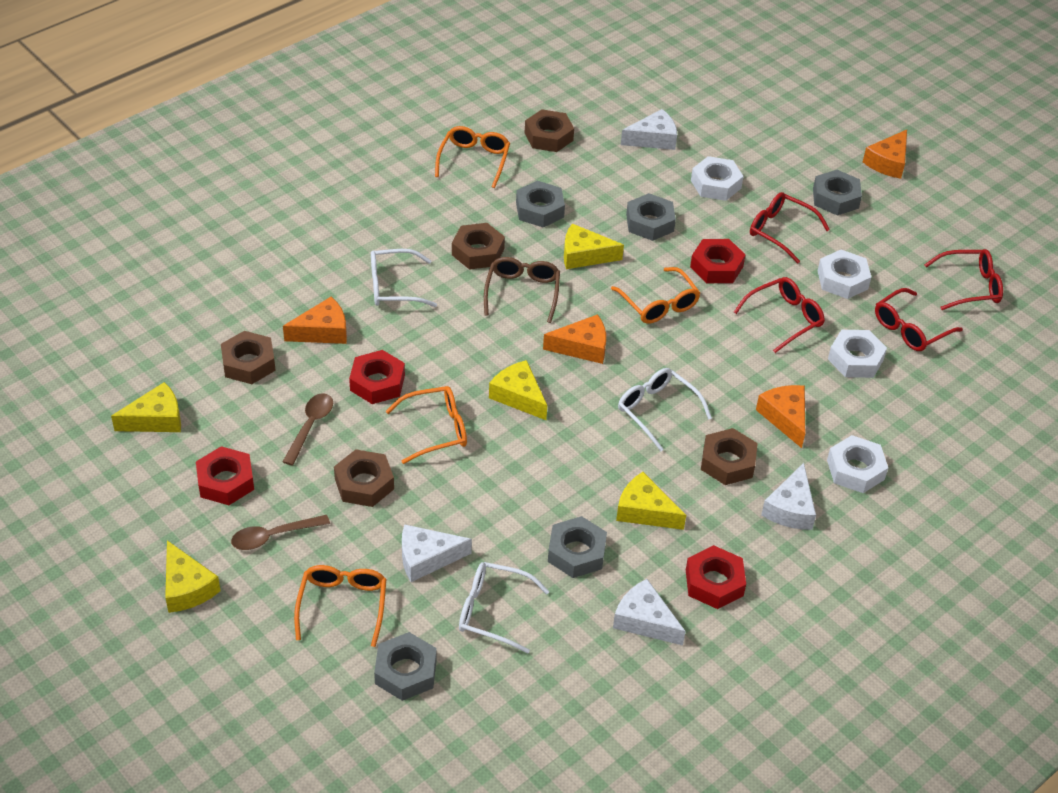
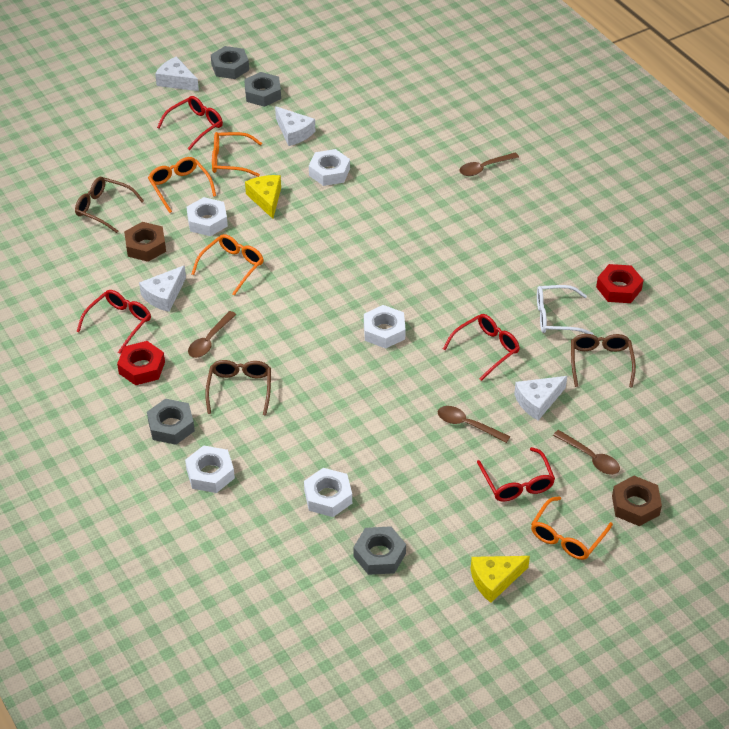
brown glasses: 1 -> 3
brown nut: 5 -> 2
brown spoon: 2 -> 4
grey nut: 5 -> 4
orange cheese: 4 -> 0
red nut: 4 -> 2
white glasses: 3 -> 1
white nut: 4 -> 5
yellow cheese: 5 -> 2

